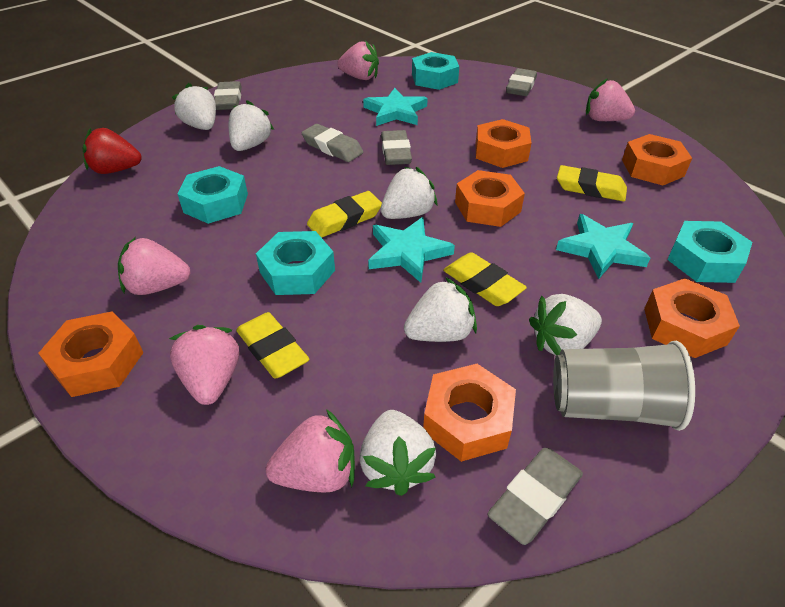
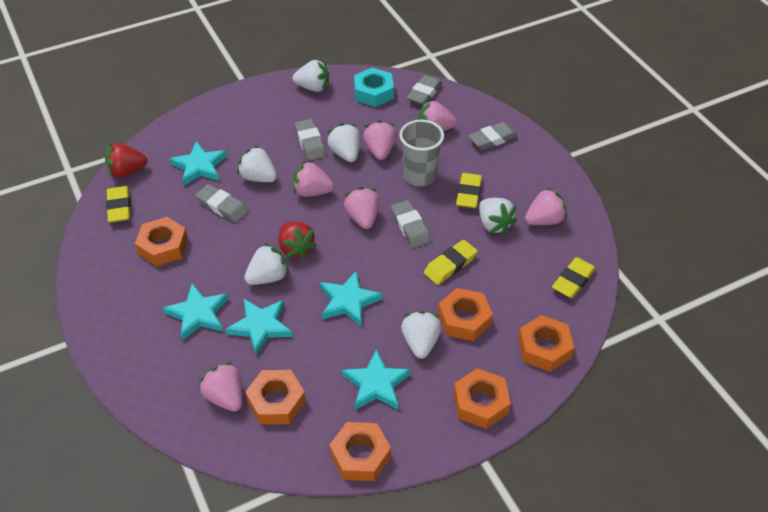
pink strawberry: 5 -> 6
red strawberry: 1 -> 2
turquoise nut: 4 -> 1
turquoise star: 3 -> 5

